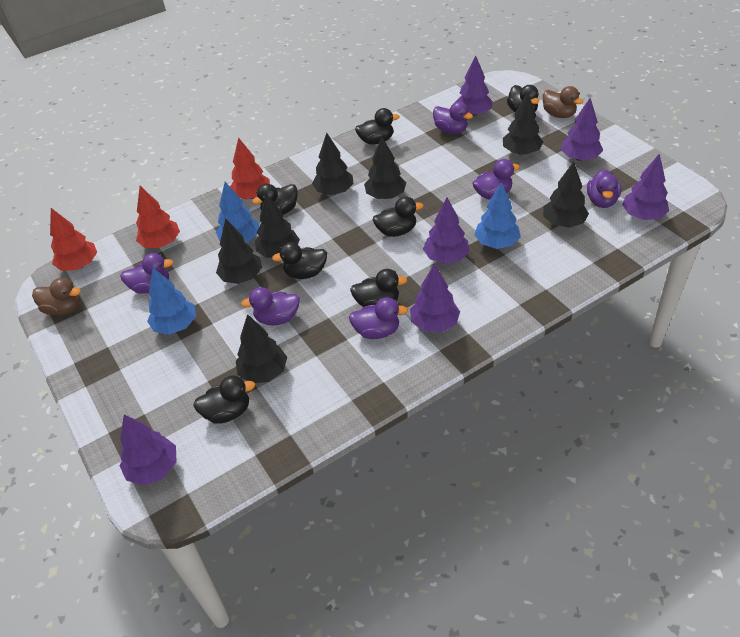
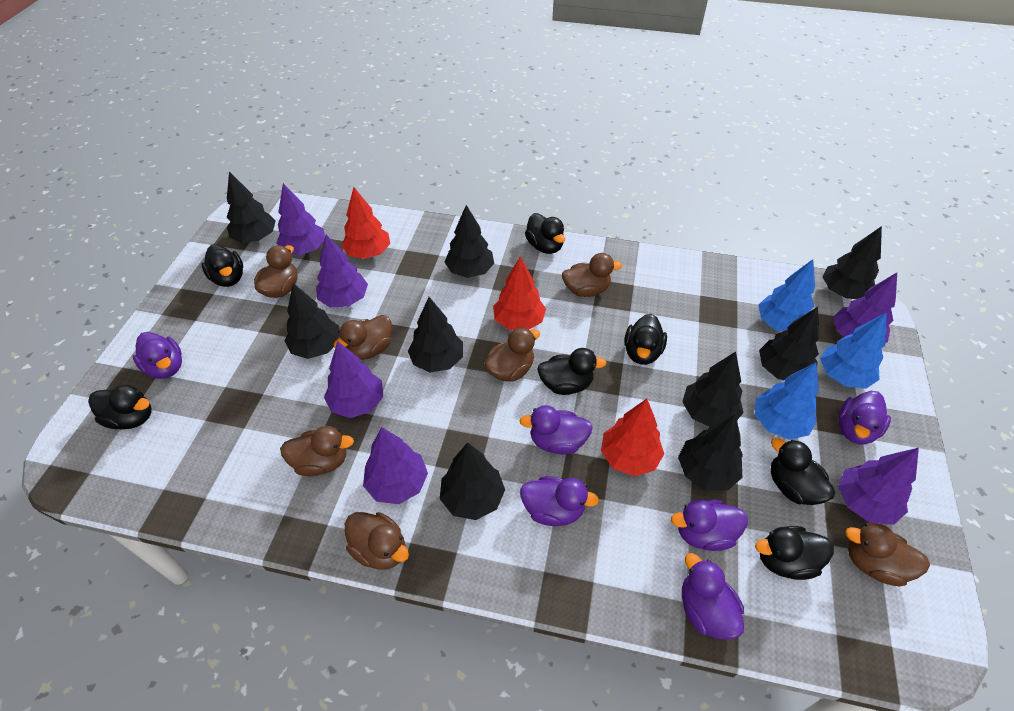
black tree: 7 -> 9
brown duck: 2 -> 7

